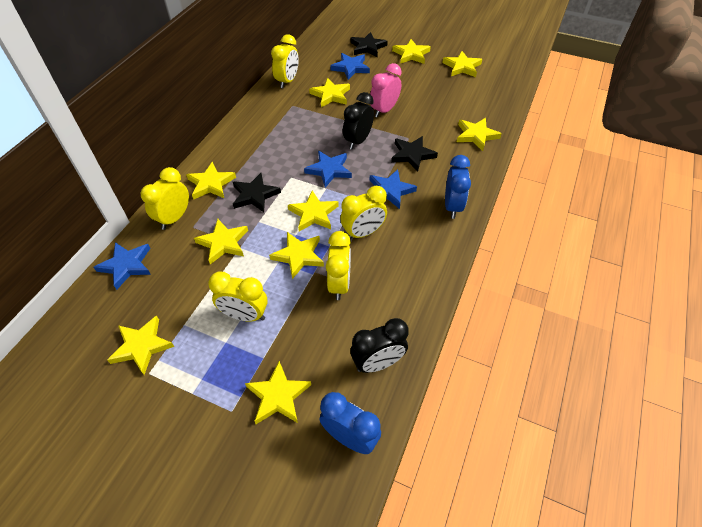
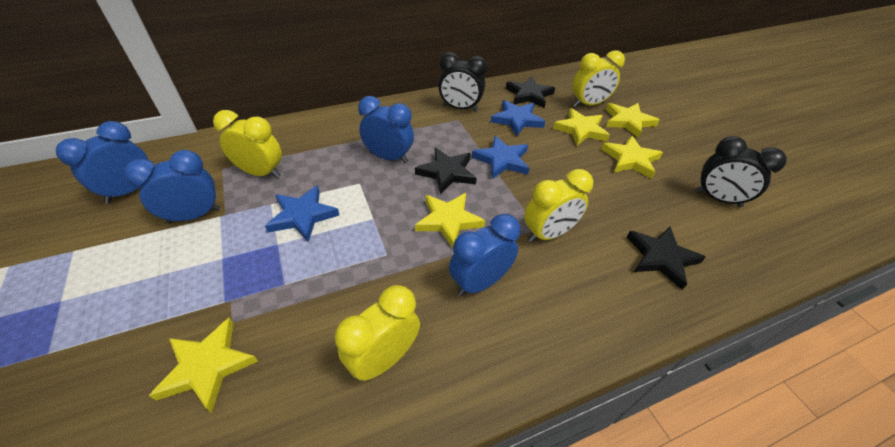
blue clock: 2 -> 4
blue star: 4 -> 3
pink clock: 1 -> 0
yellow clock: 5 -> 4
yellow star: 10 -> 5

